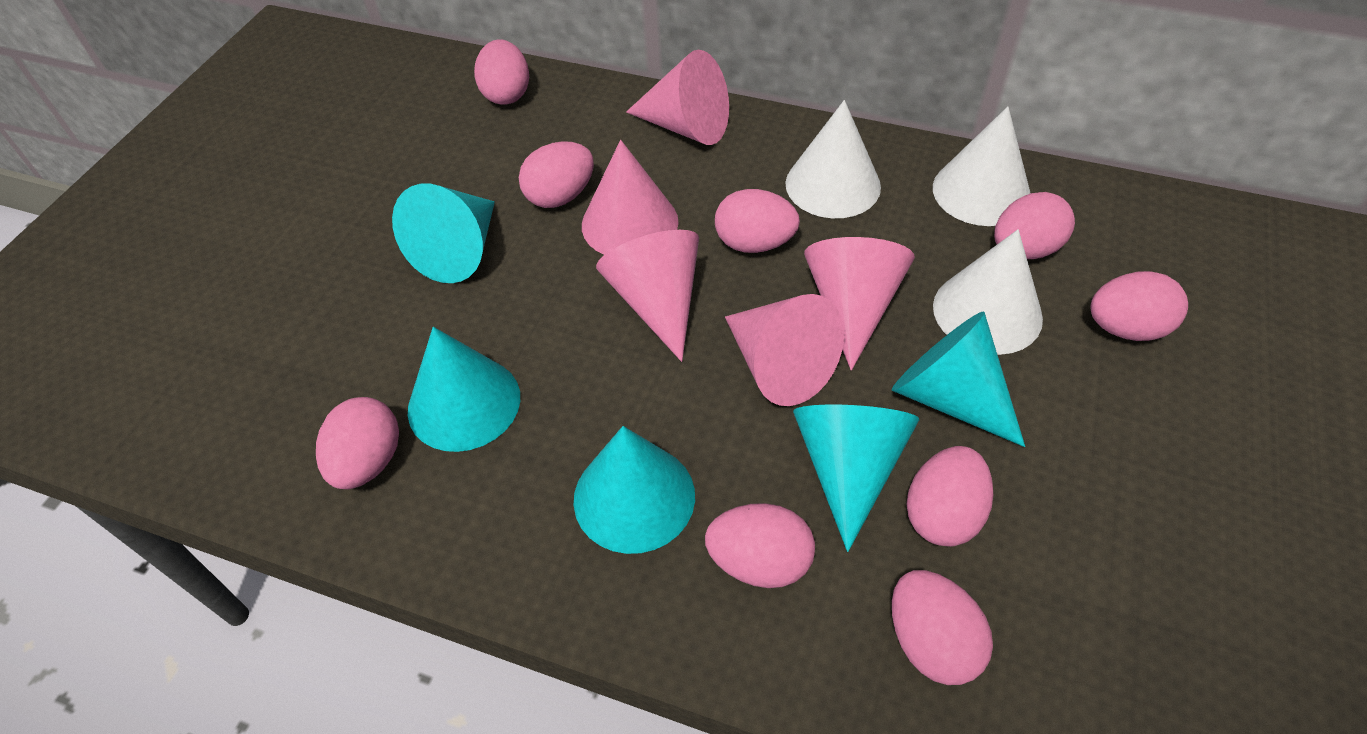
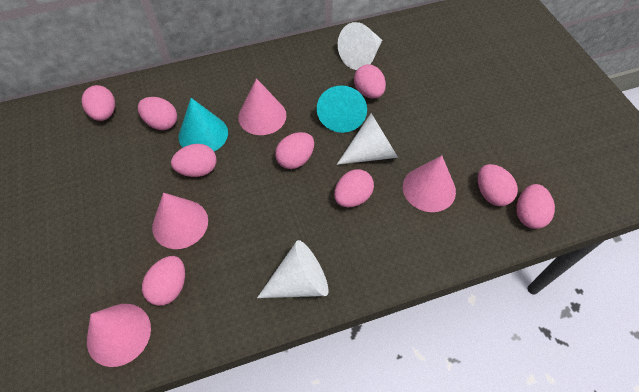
pink cone: 5 -> 4
turquoise cone: 5 -> 2

